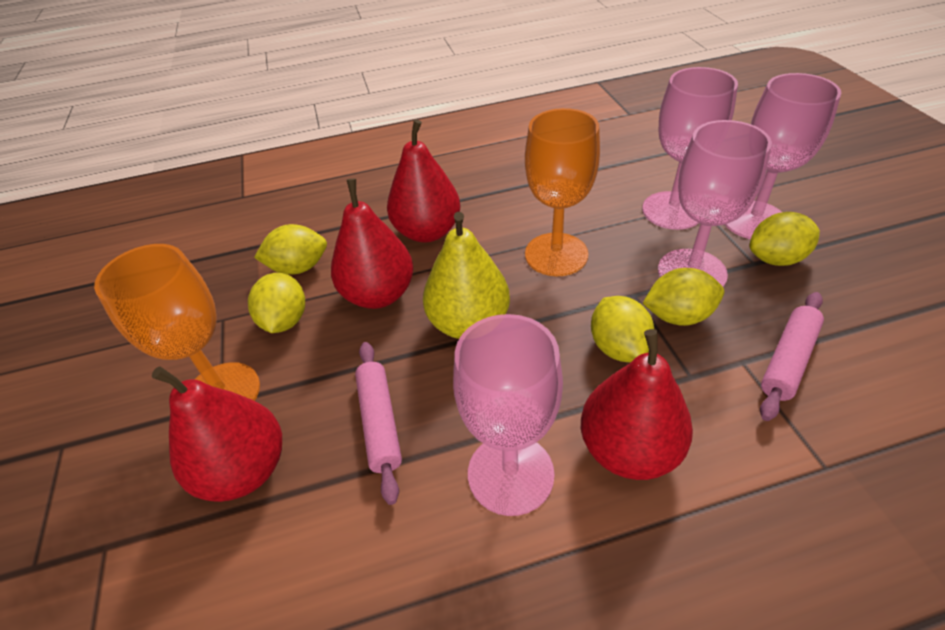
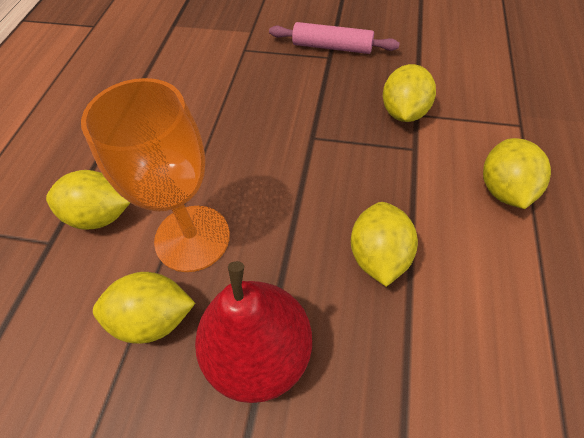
orange goblet: 2 -> 1
pink goblet: 4 -> 0
pink rolling pin: 2 -> 1
red pear: 4 -> 1
yellow pear: 1 -> 0

